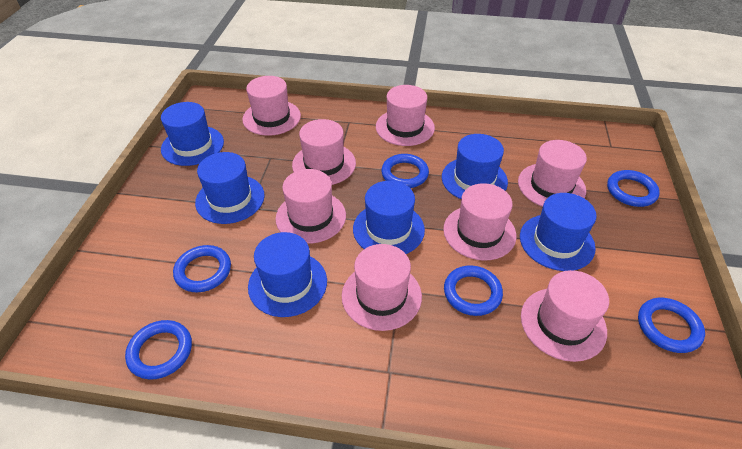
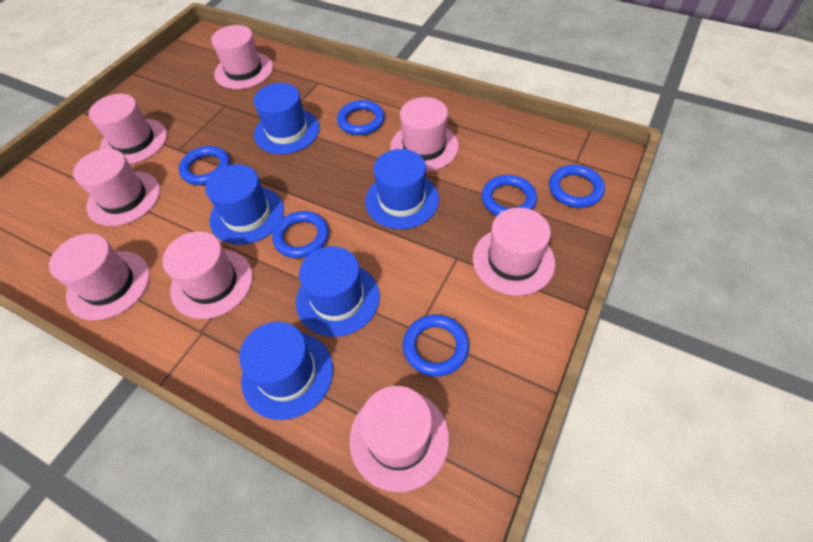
blue hat: 6 -> 5

